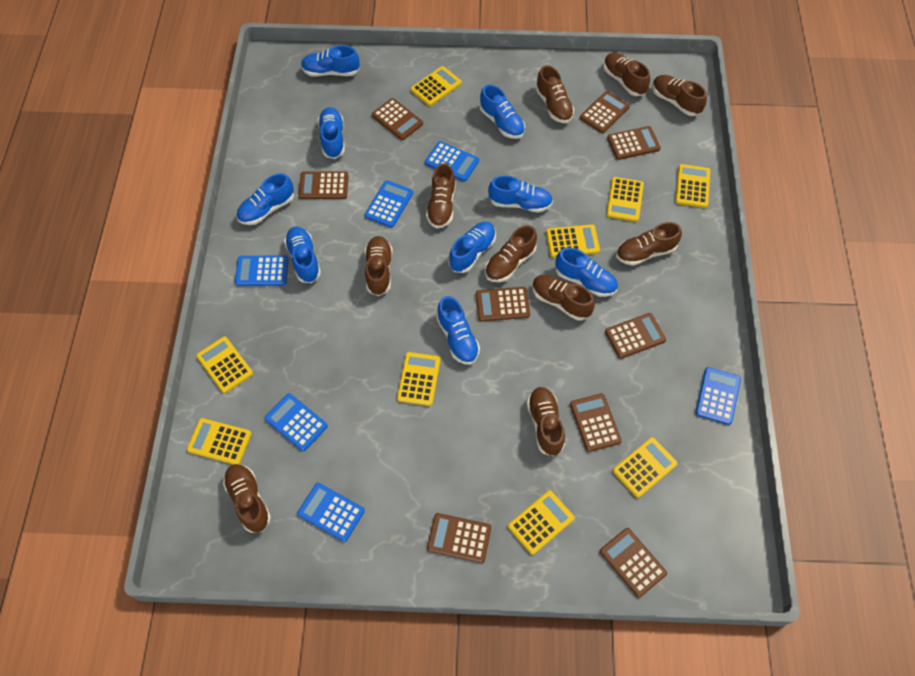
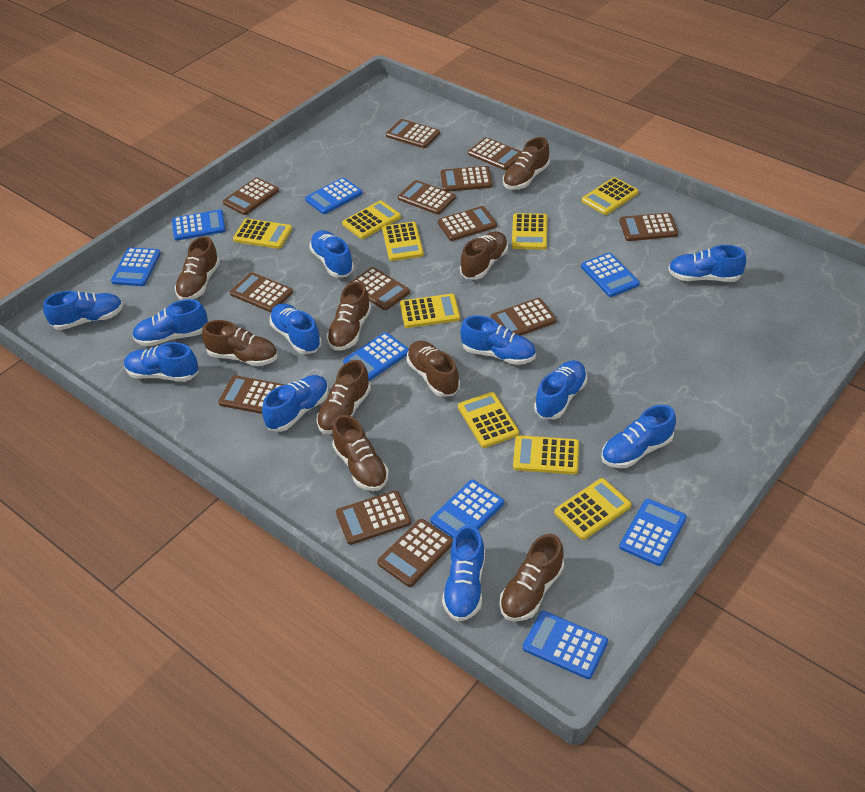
blue calculator: 6 -> 8
blue shoe: 9 -> 11
brown calculator: 9 -> 13
brown shoe: 10 -> 9

